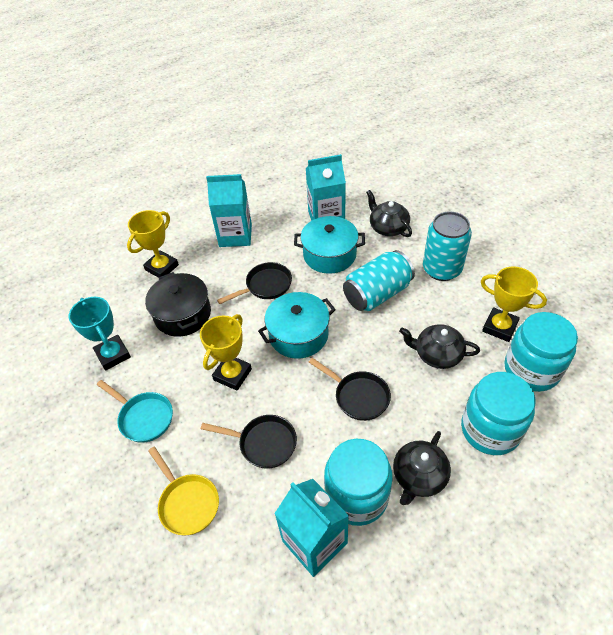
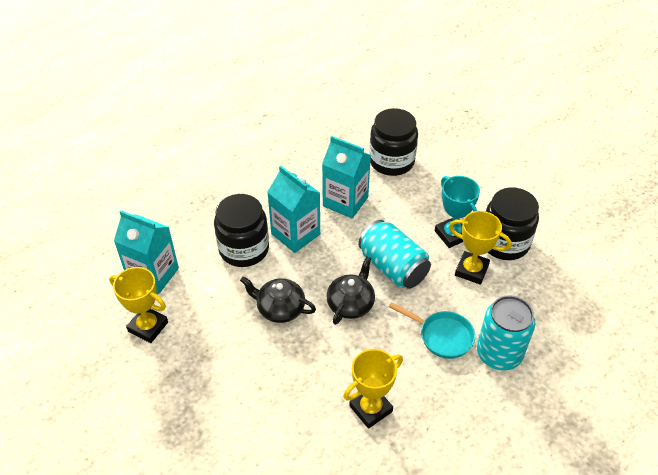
black jar: 0 -> 3
black pan: 3 -> 0
black pot: 1 -> 0
black teapot: 3 -> 2
turquoise jar: 3 -> 0
turquoise pot: 2 -> 0
yellow pan: 1 -> 0

